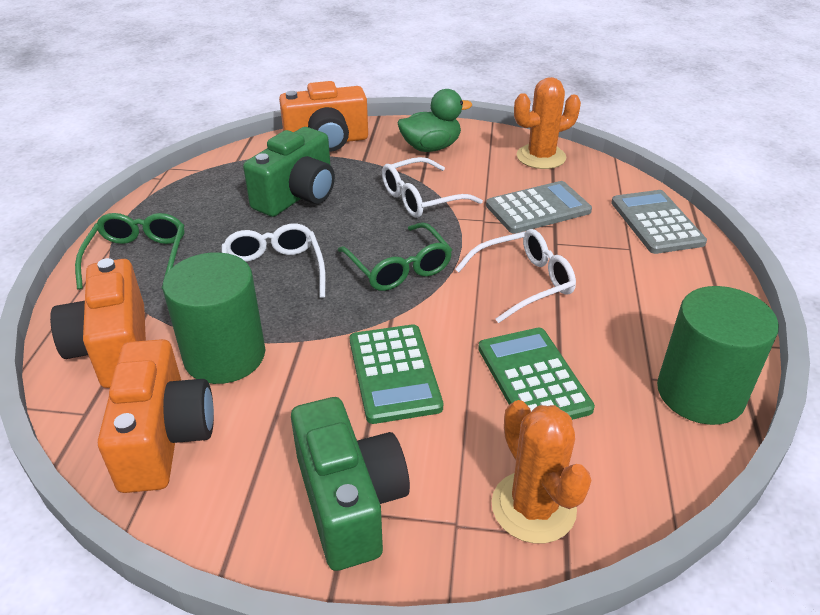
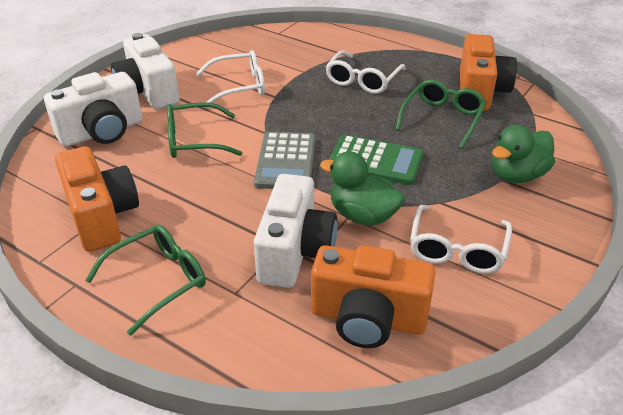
green calculator: 2 -> 1
green camera: 2 -> 0
green cylinder: 2 -> 0
green duck: 1 -> 2
green glasses: 2 -> 3
grey calculator: 2 -> 1
orange cactus: 2 -> 0
white camera: 0 -> 3

